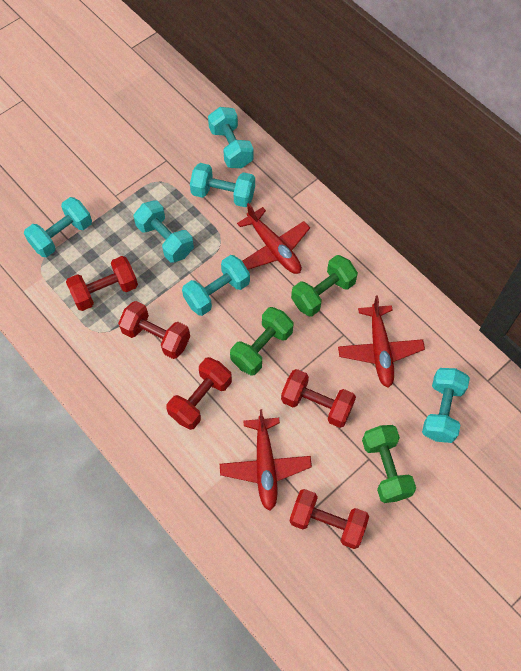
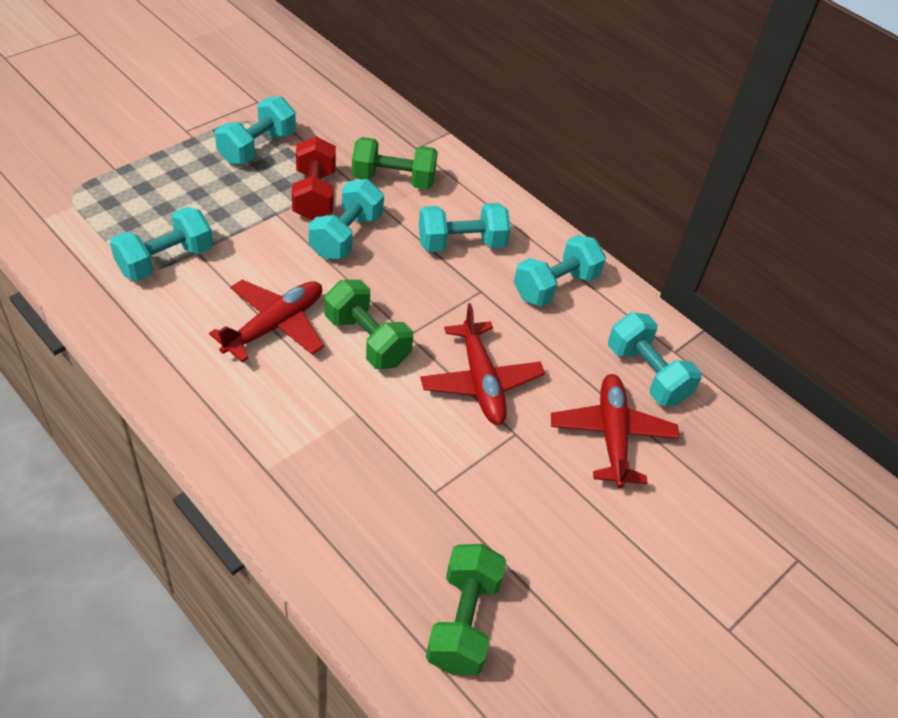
red dumbbell: 5 -> 1

